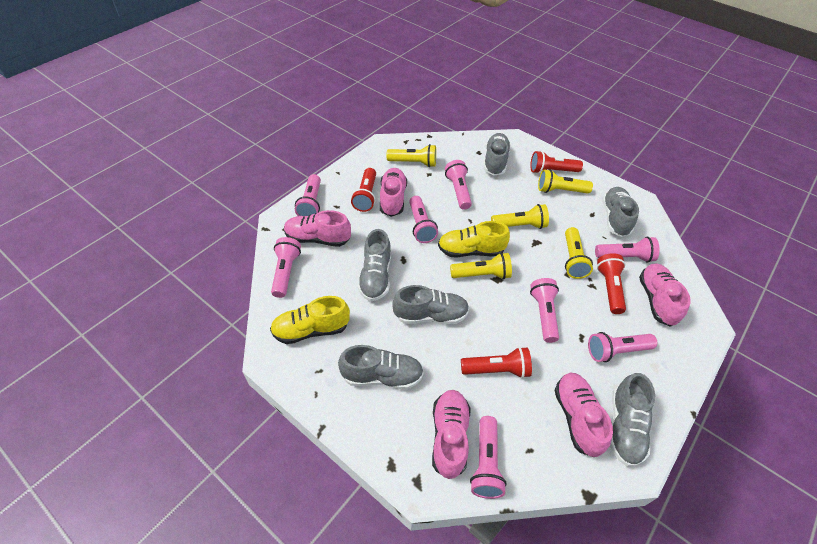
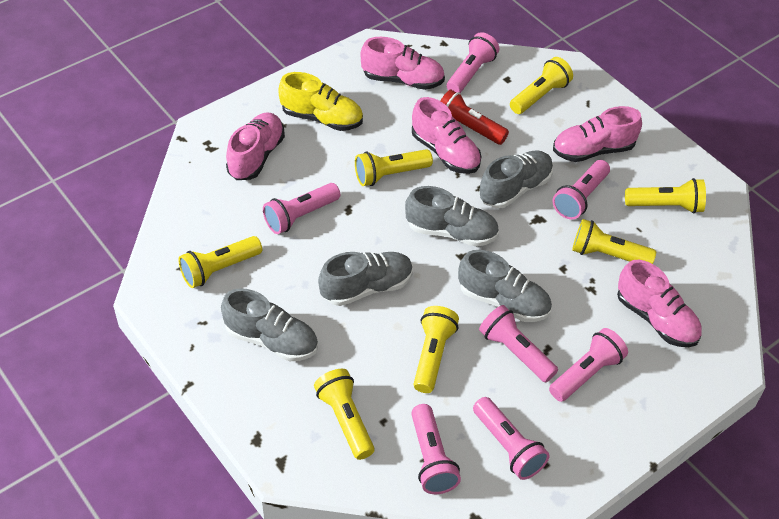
grey shoe: 6 -> 5
pink flashlight: 8 -> 7
red flashlight: 4 -> 1
yellow flashlight: 5 -> 7
yellow shoe: 2 -> 1

